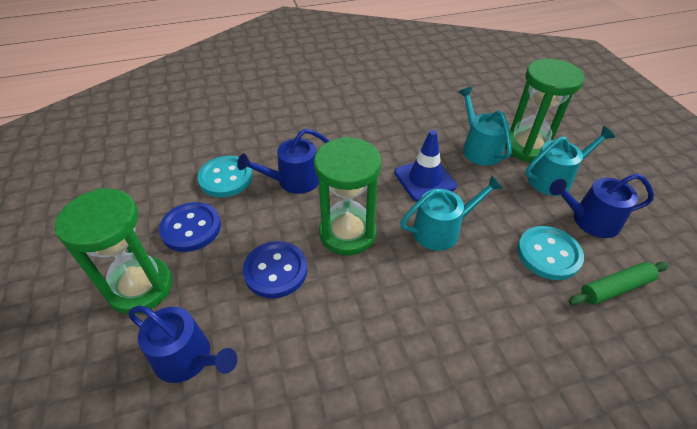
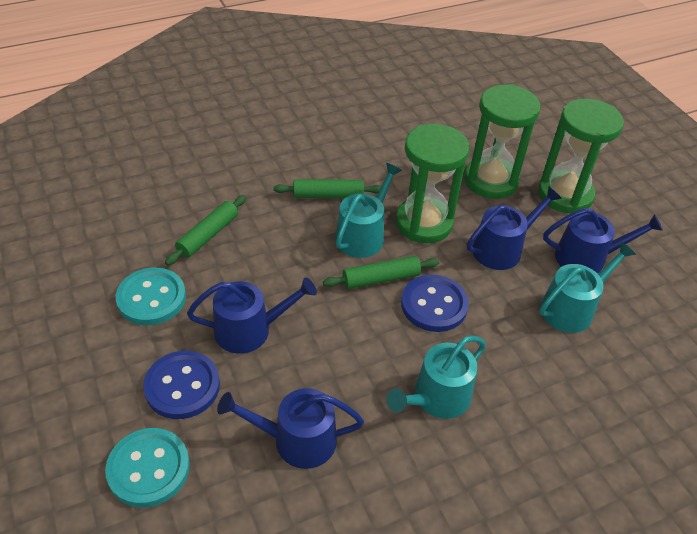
blue traffic cone: 1 -> 0
blue watering can: 3 -> 4
green rolling pin: 1 -> 3

